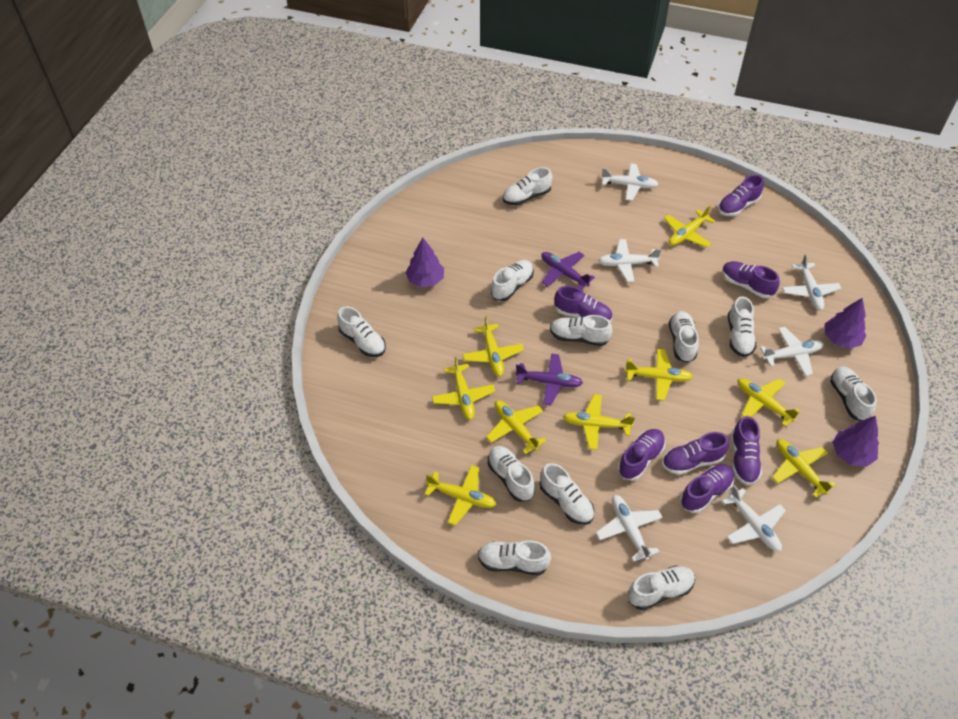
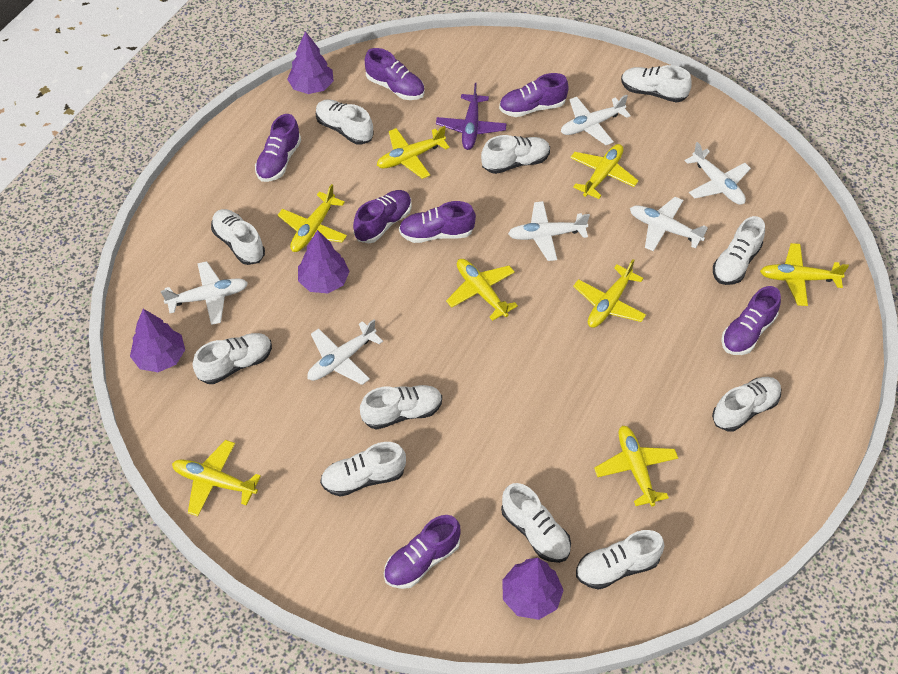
purple plane: 2 -> 1
purple tree: 3 -> 4
yellow plane: 9 -> 8

